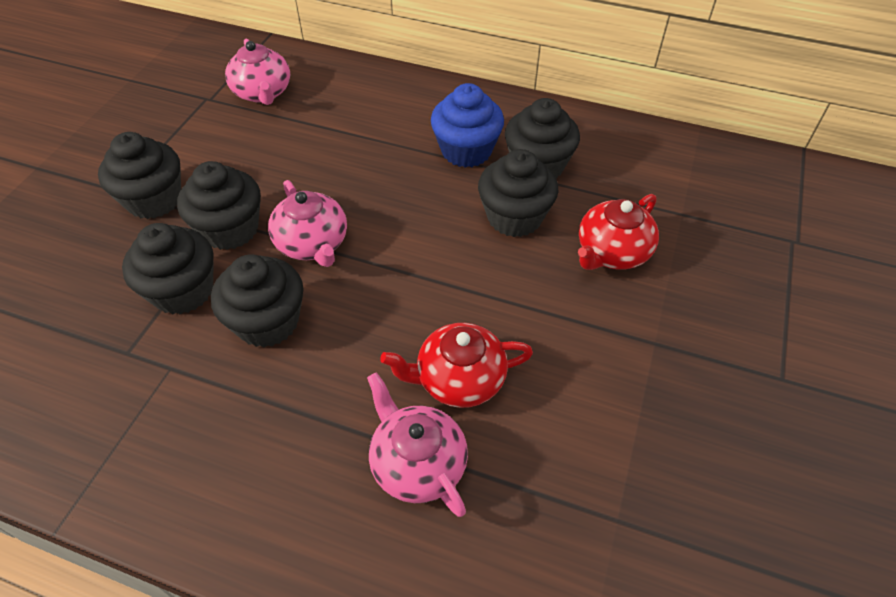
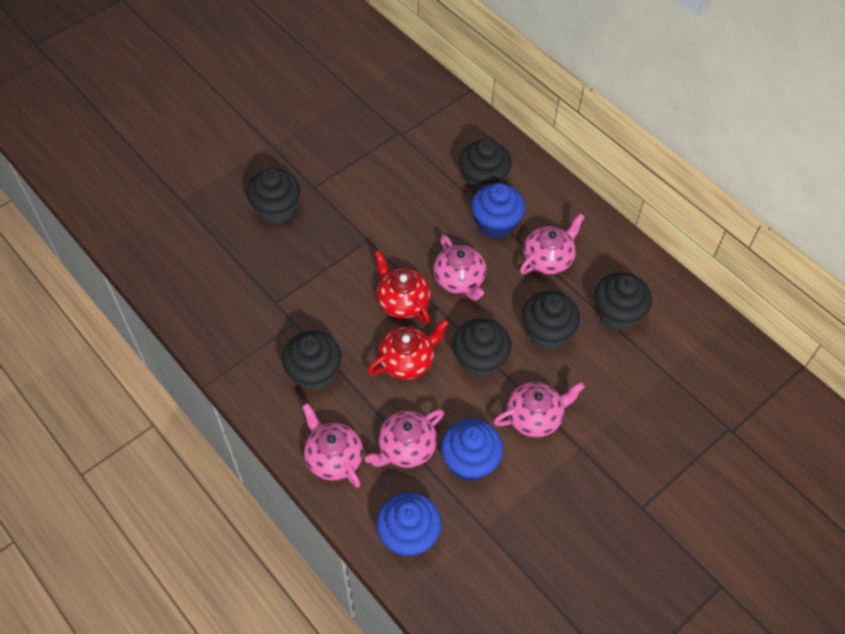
blue cupcake: 1 -> 3
pink teapot: 3 -> 5

